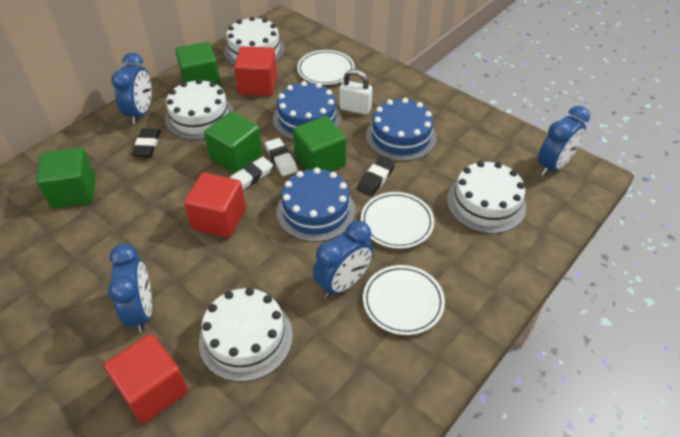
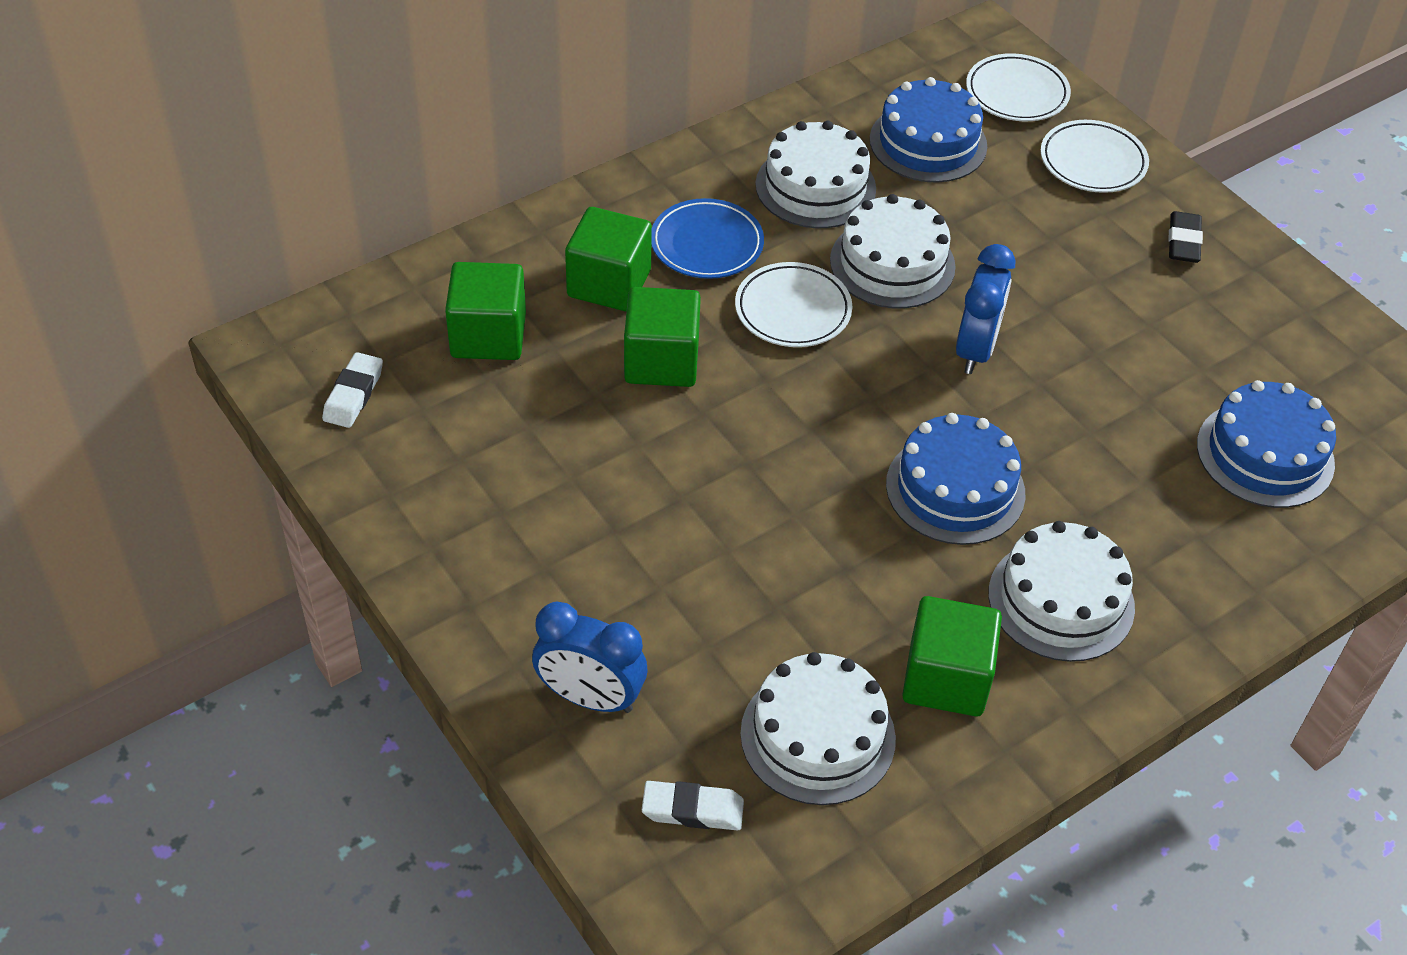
black eraser: 2 -> 1
blue clock: 4 -> 2
blue plate: 0 -> 1
red cube: 3 -> 0
white padlock: 1 -> 0

